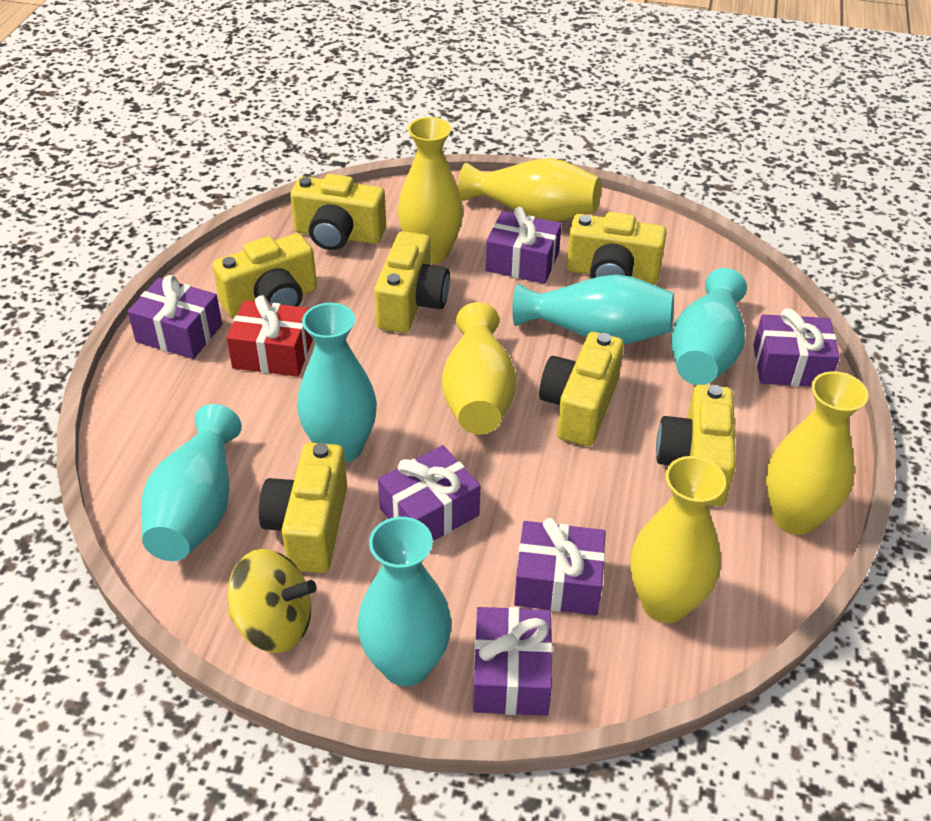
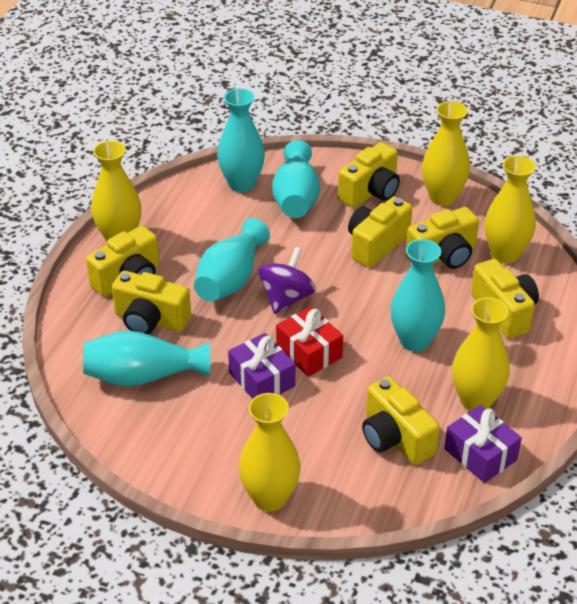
purple gift: 6 -> 2
purple spinning top: 0 -> 1
yellow spinning top: 1 -> 0

